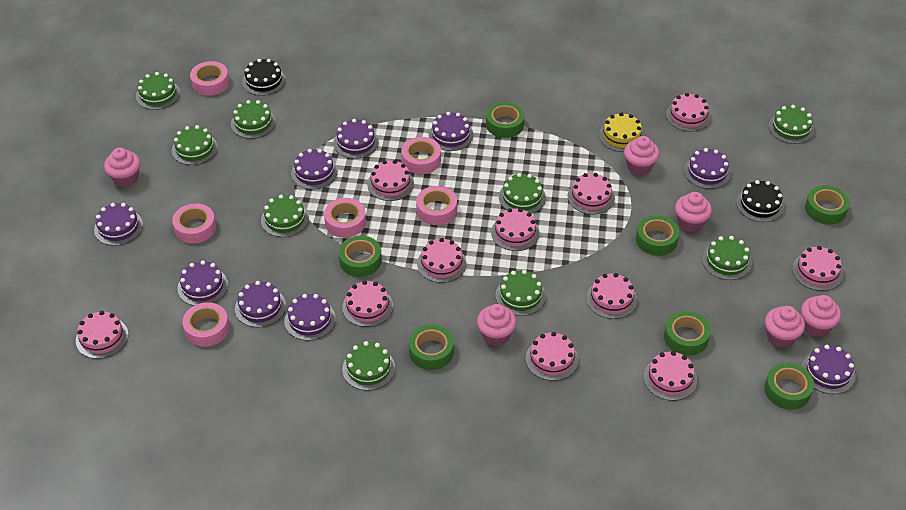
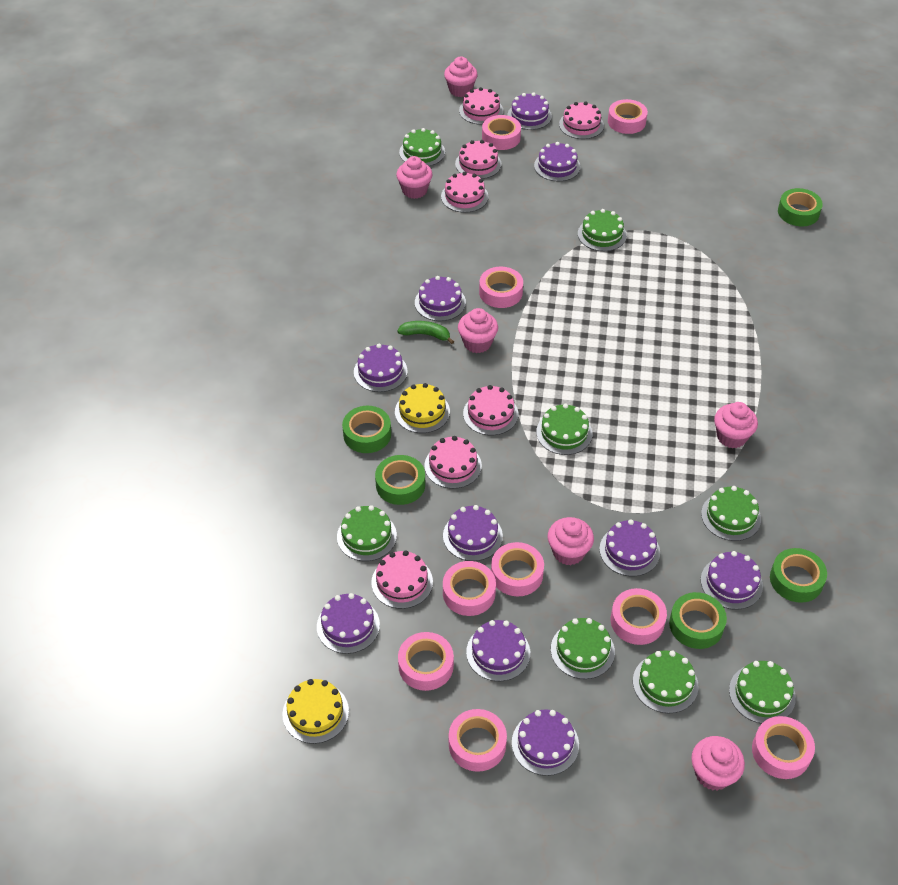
black cake: 2 -> 0
green banana: 0 -> 1
green cake: 9 -> 8
green tape: 7 -> 5
pink cake: 11 -> 7
pink tape: 6 -> 9
purple cake: 9 -> 10
yellow cake: 1 -> 2

